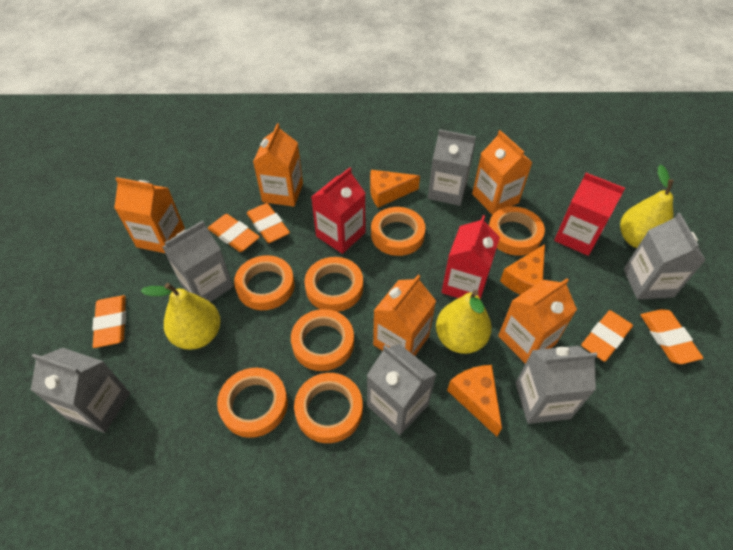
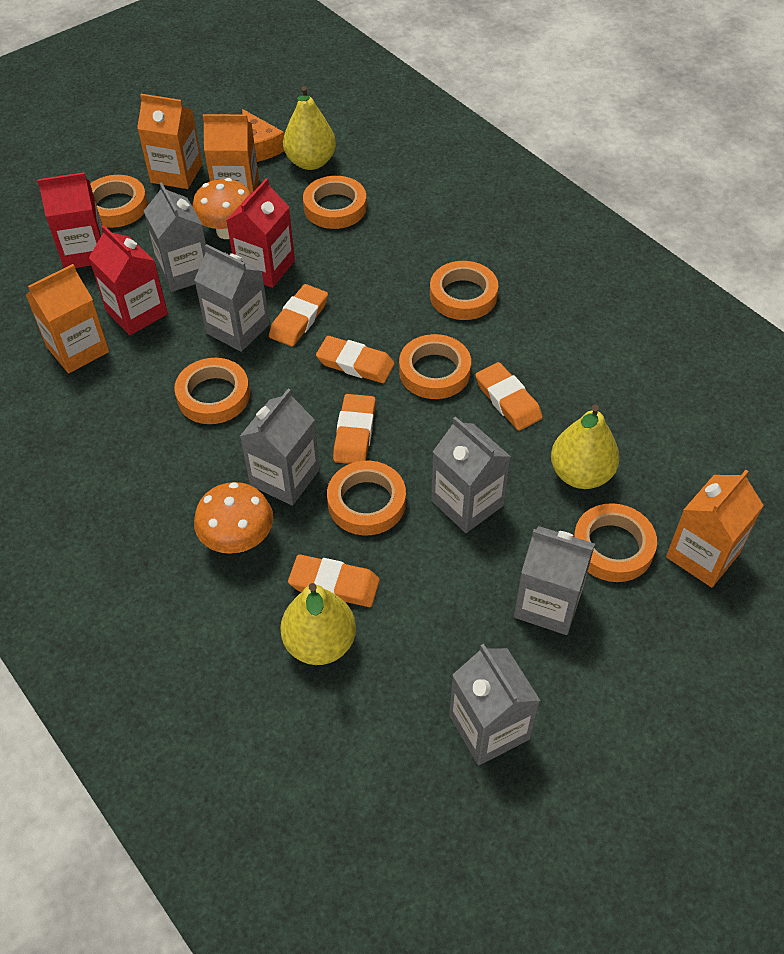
orange carton: 5 -> 4
orange cheese: 3 -> 1
orange mushroom: 0 -> 2

